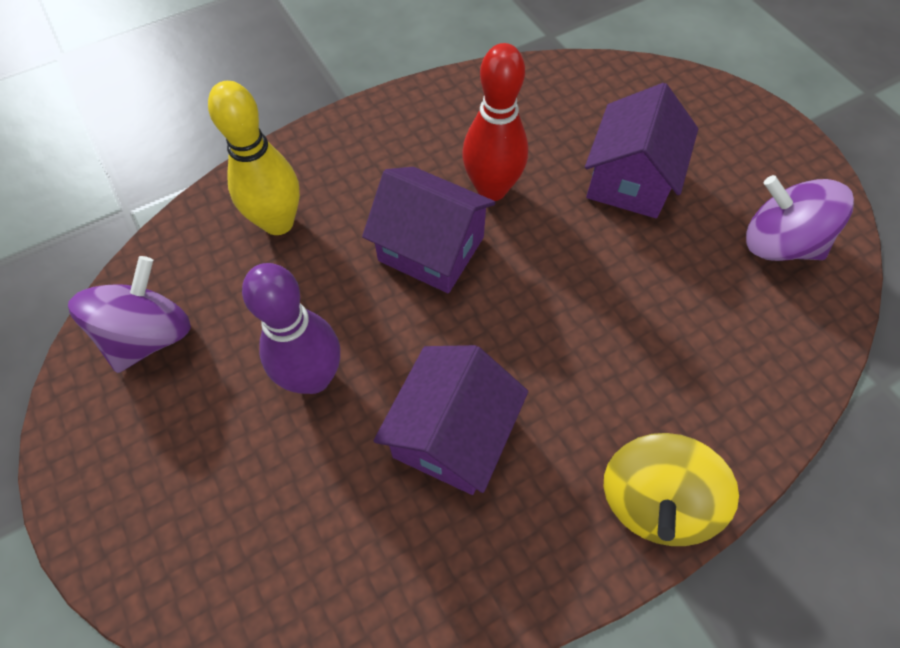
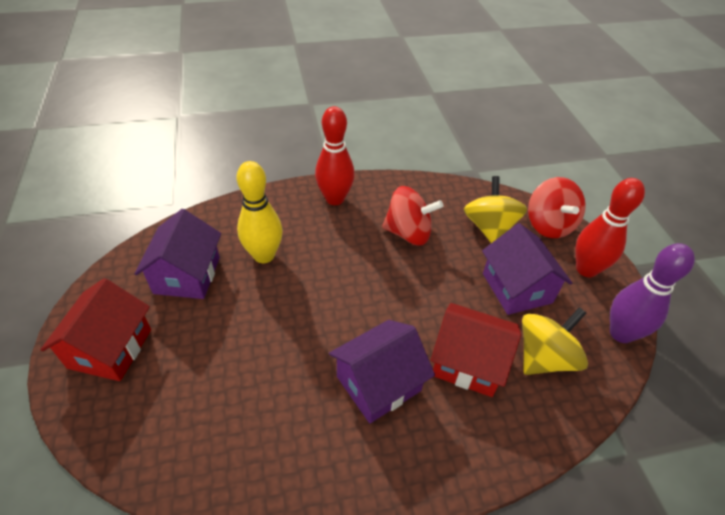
purple spinning top: 2 -> 0
red bowling pin: 1 -> 2
red house: 0 -> 2
red spinning top: 0 -> 2
yellow spinning top: 1 -> 2

